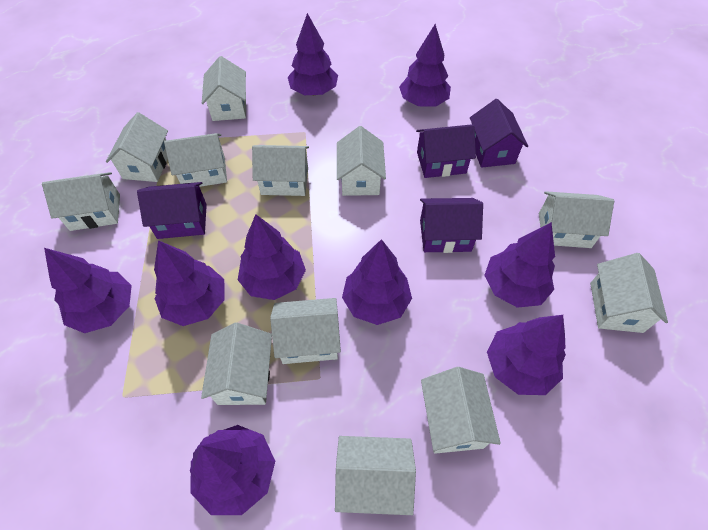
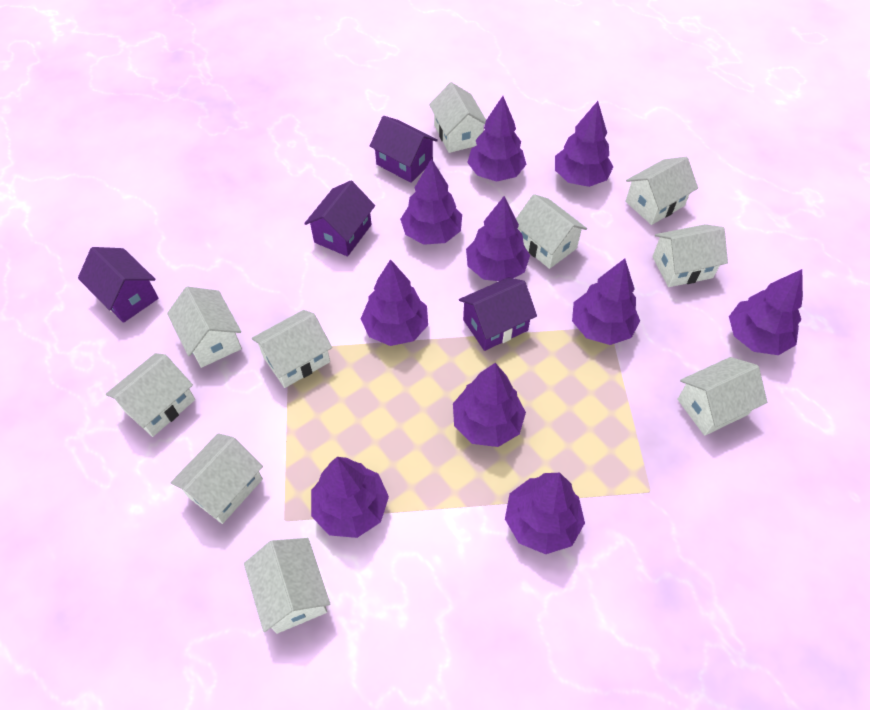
purple tree: 9 -> 10
white house: 12 -> 10

